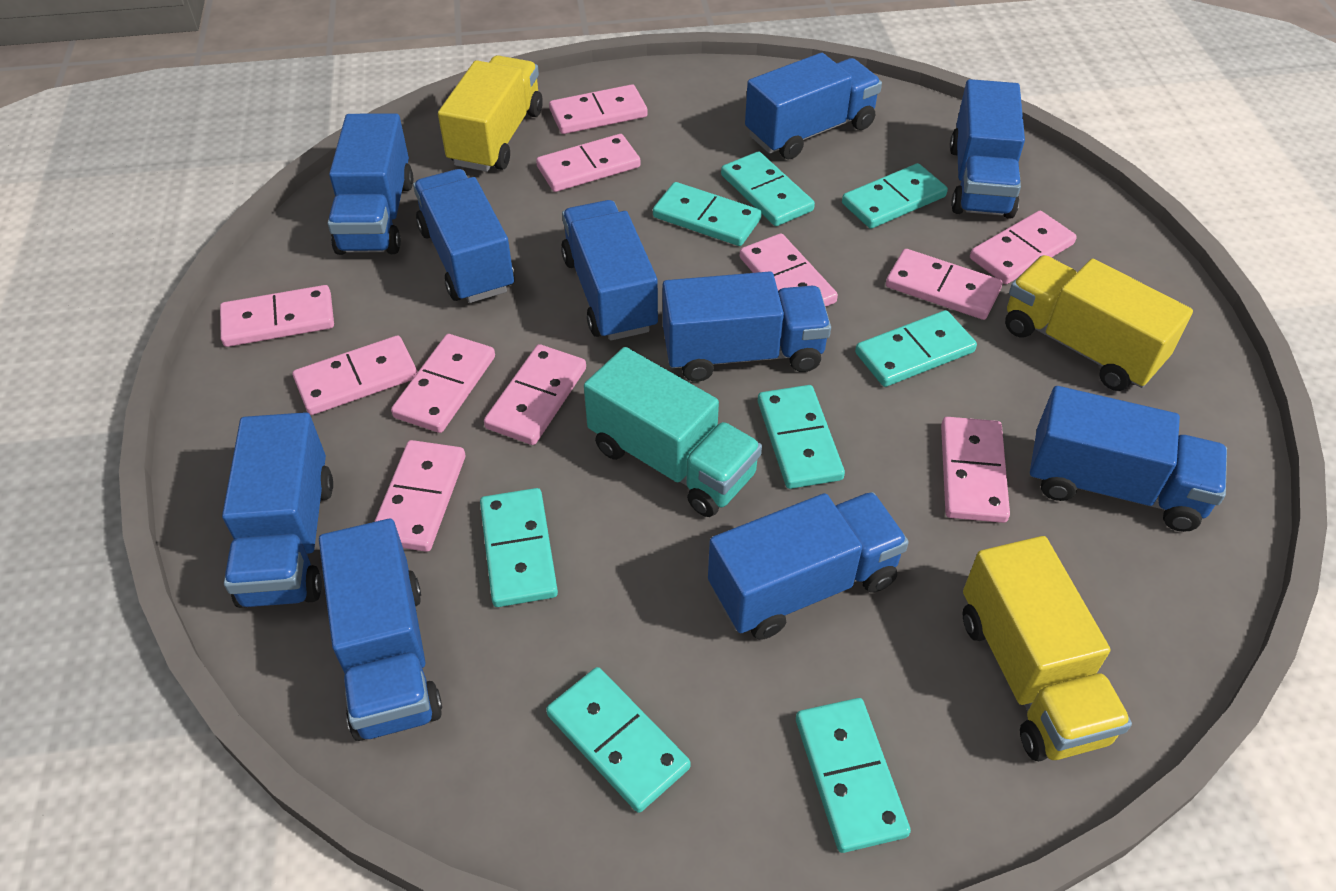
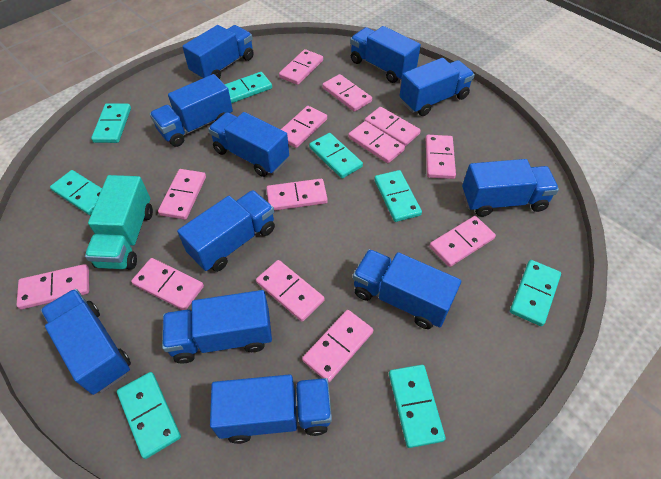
blue truck: 10 -> 11
pink domino: 11 -> 13
yellow truck: 3 -> 0

